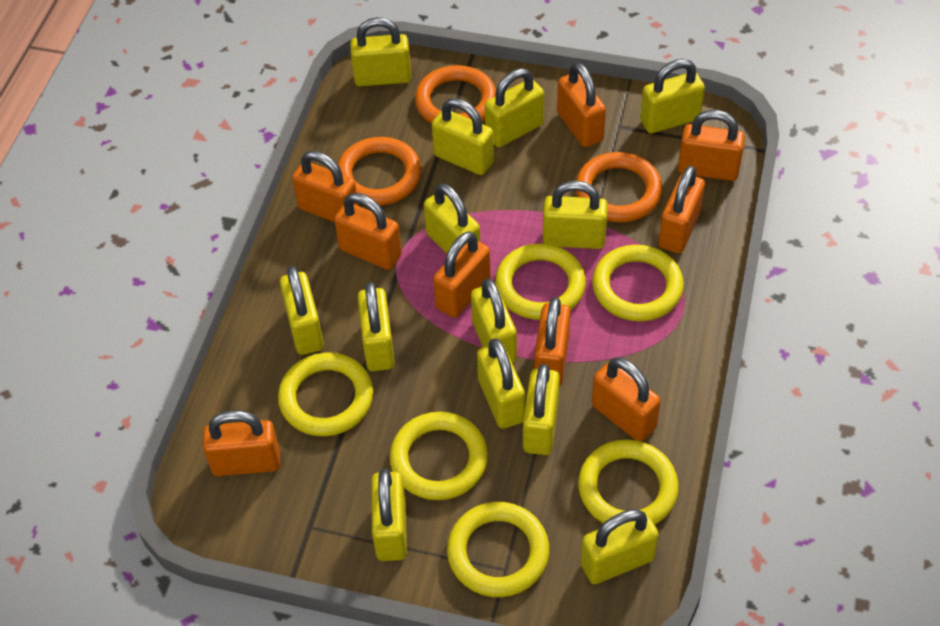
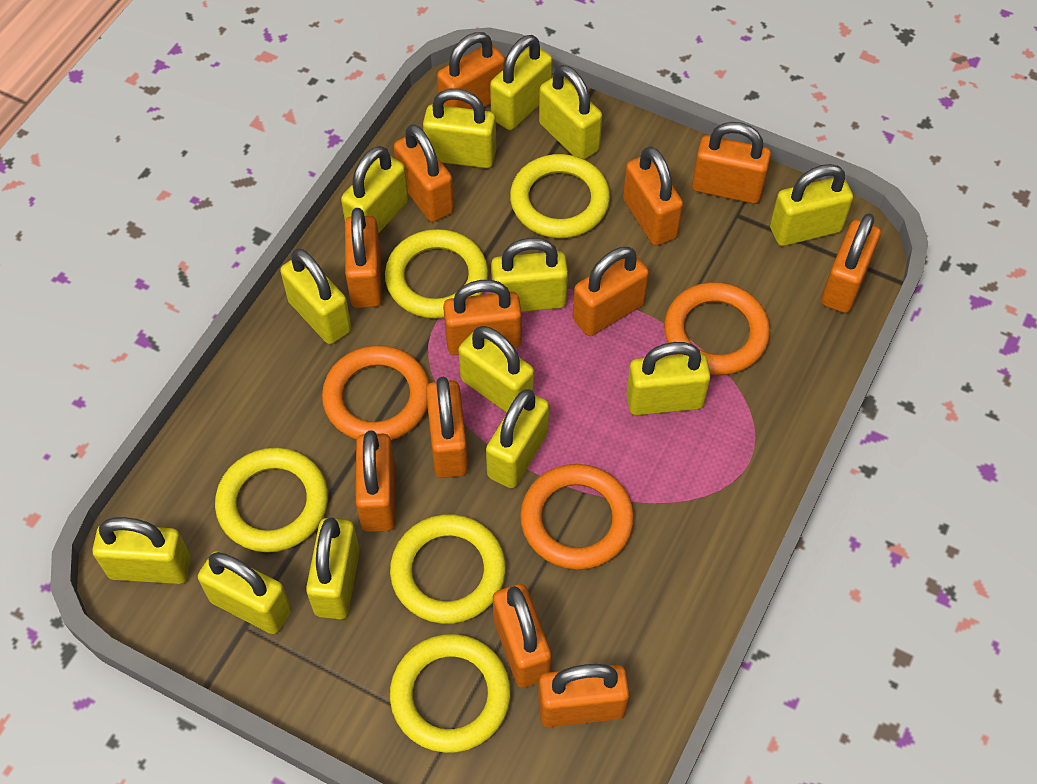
orange padlock: 9 -> 12
yellow ring: 6 -> 5

